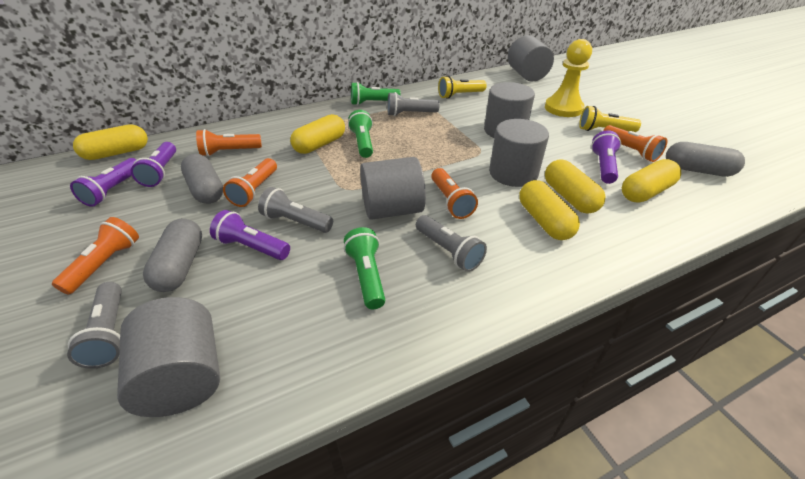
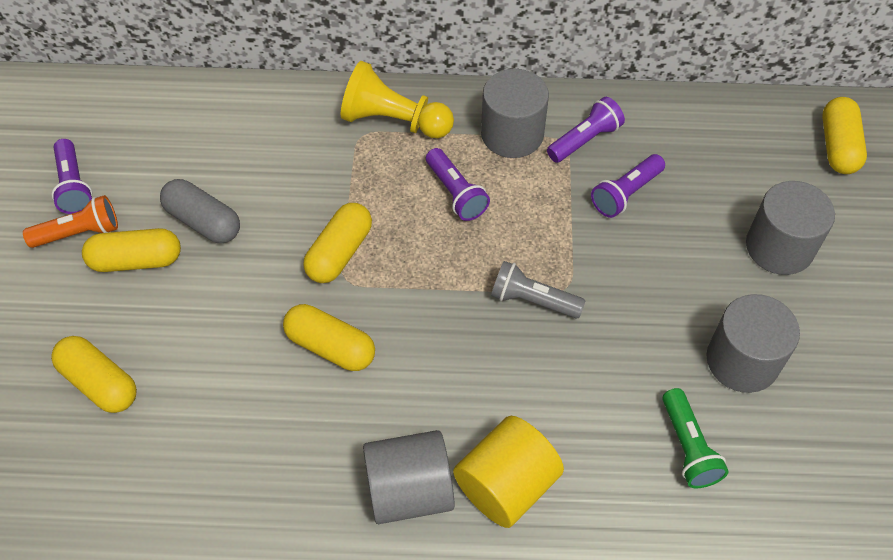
green flashlight: 3 -> 1
grey capsule: 3 -> 1
grey cylinder: 5 -> 4
grey flashlight: 4 -> 1
orange flashlight: 5 -> 1
yellow cylinder: 0 -> 1
yellow flashlight: 2 -> 0

